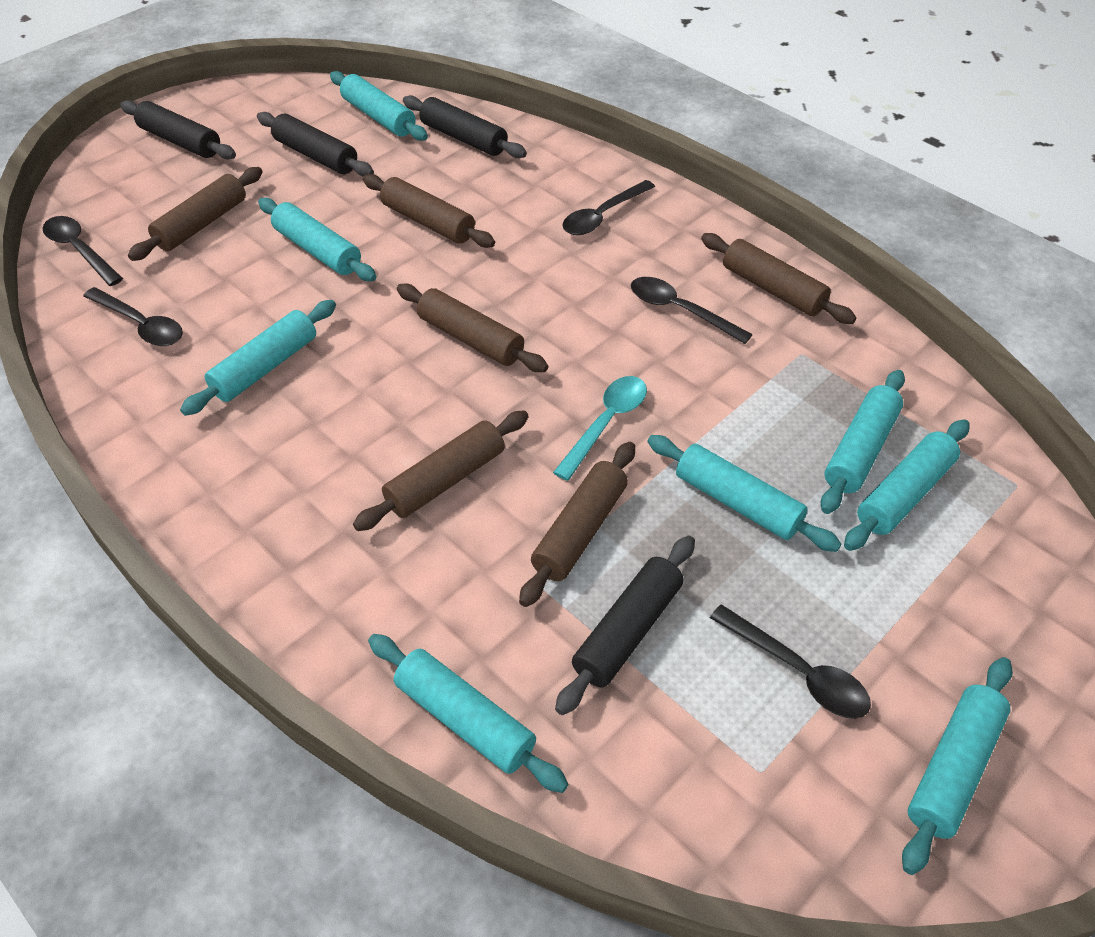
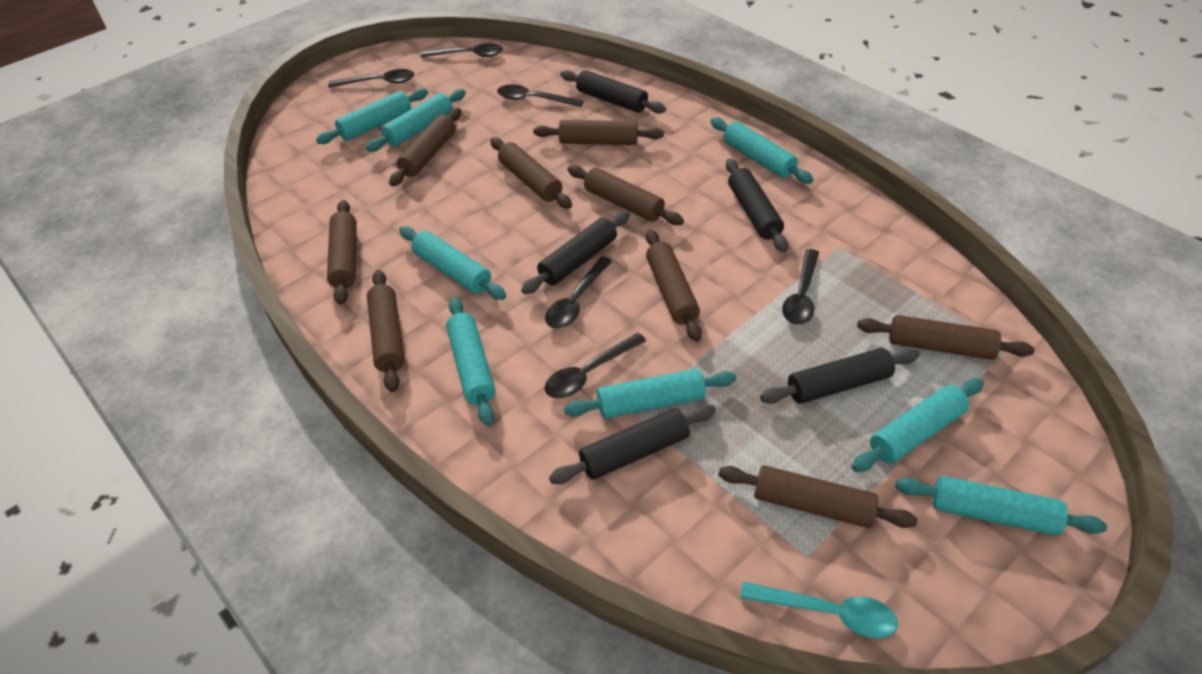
black rolling pin: 4 -> 5
black spoon: 5 -> 6
brown rolling pin: 6 -> 9

